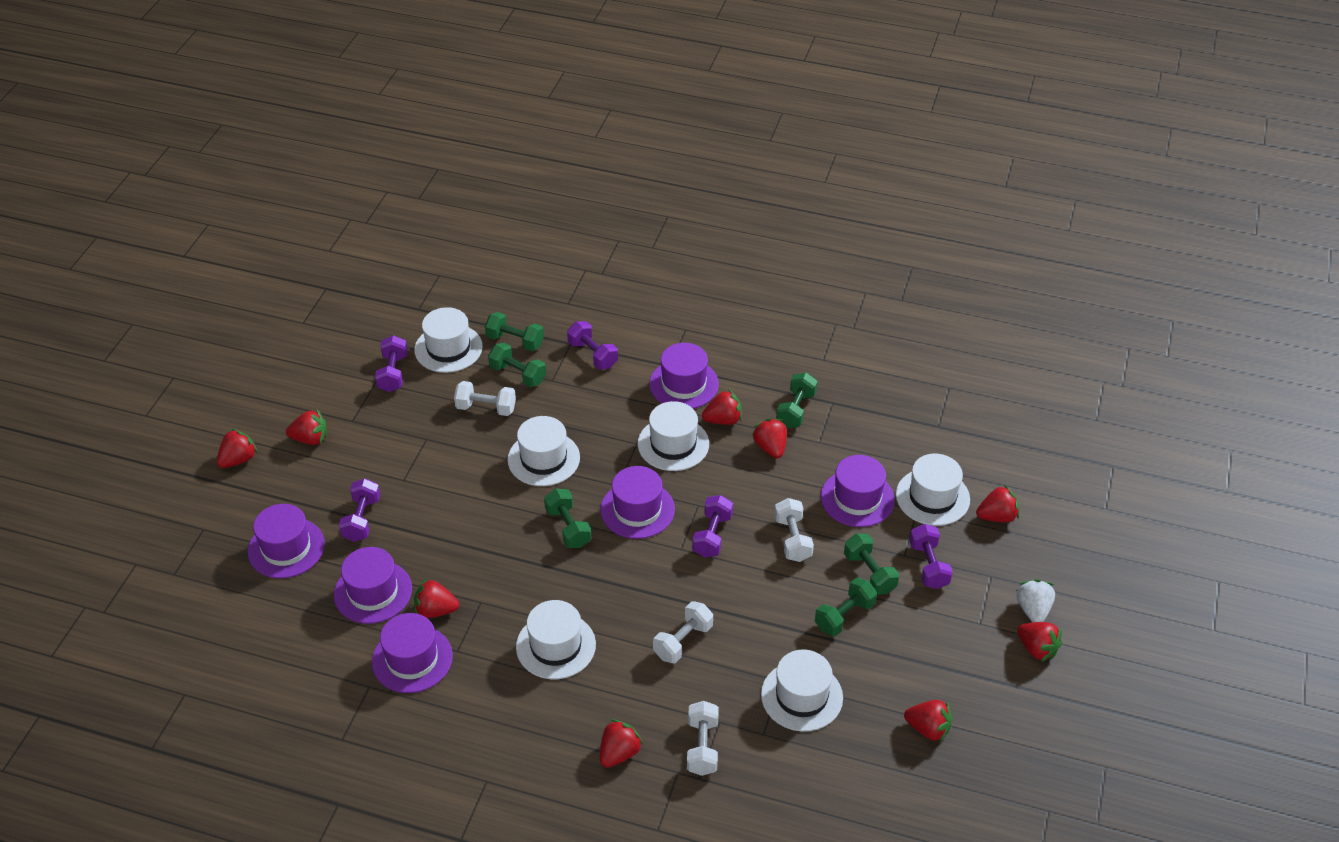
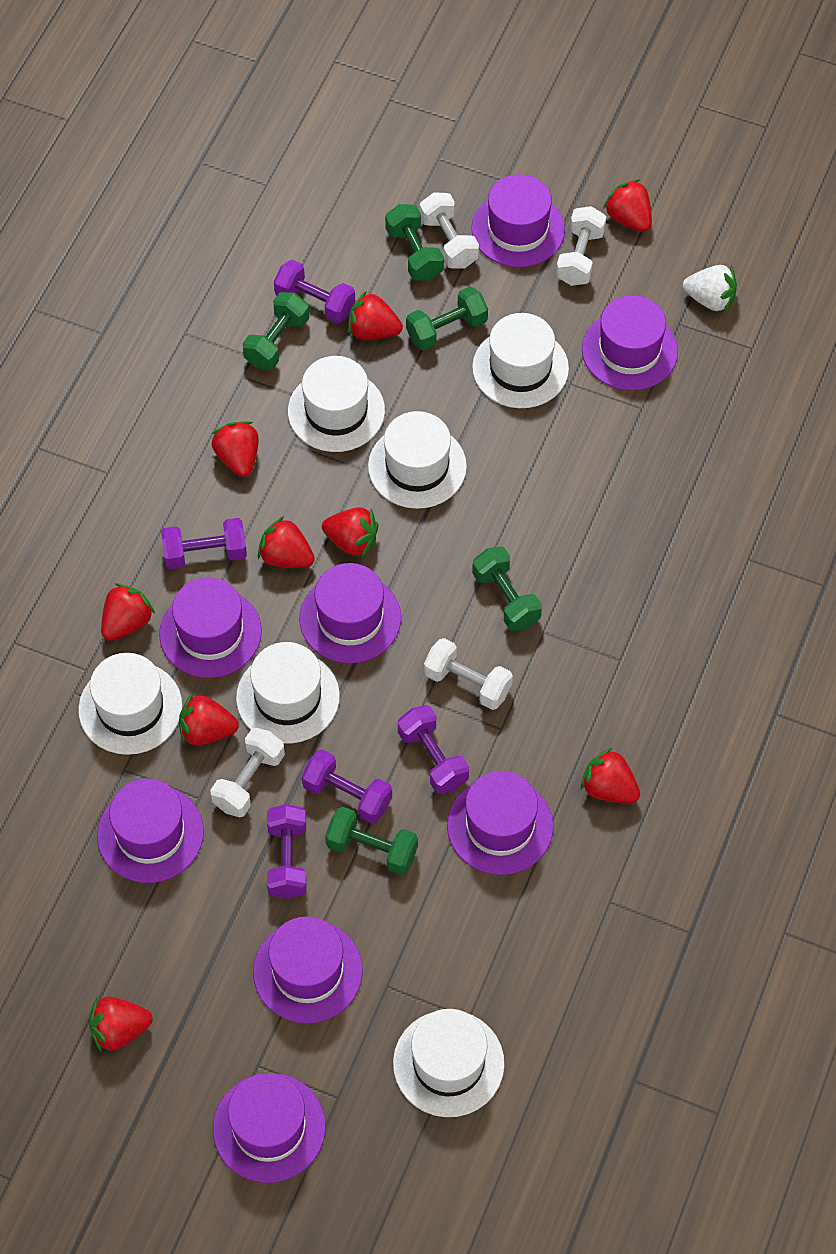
green dumbbell: 6 -> 5
purple hat: 6 -> 8

